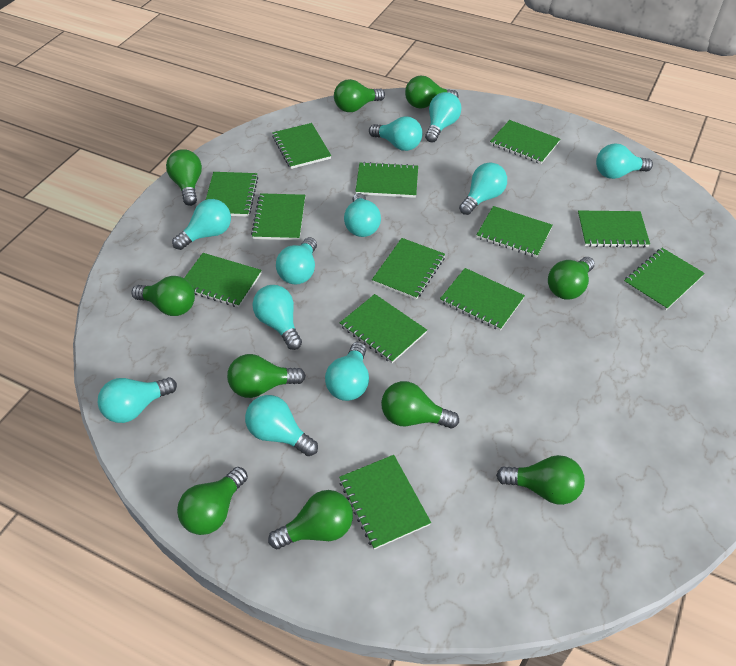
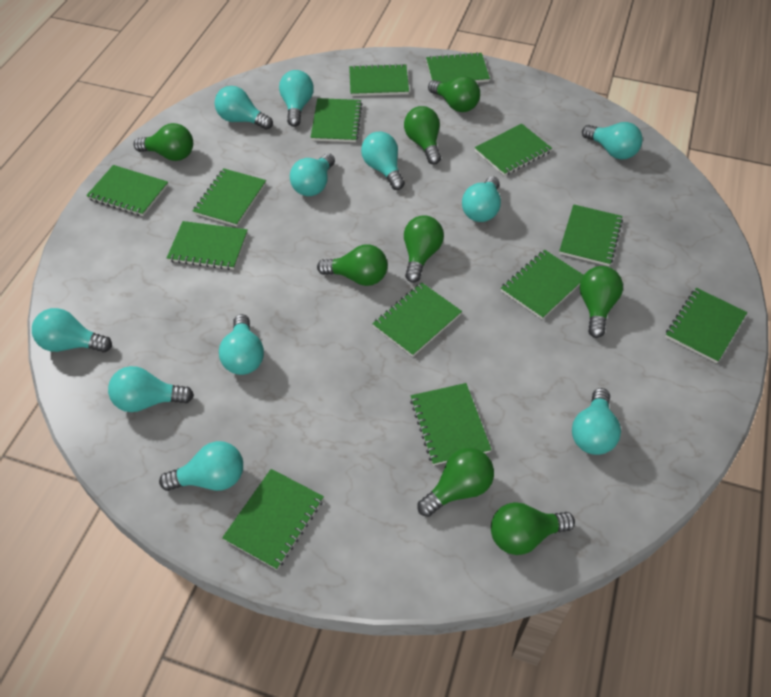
green light bulb: 10 -> 8

